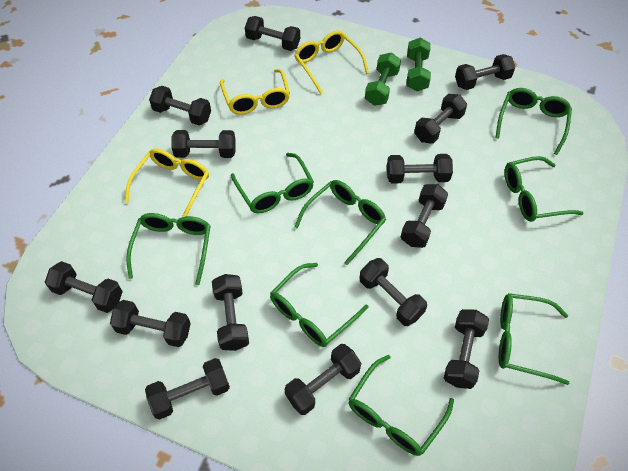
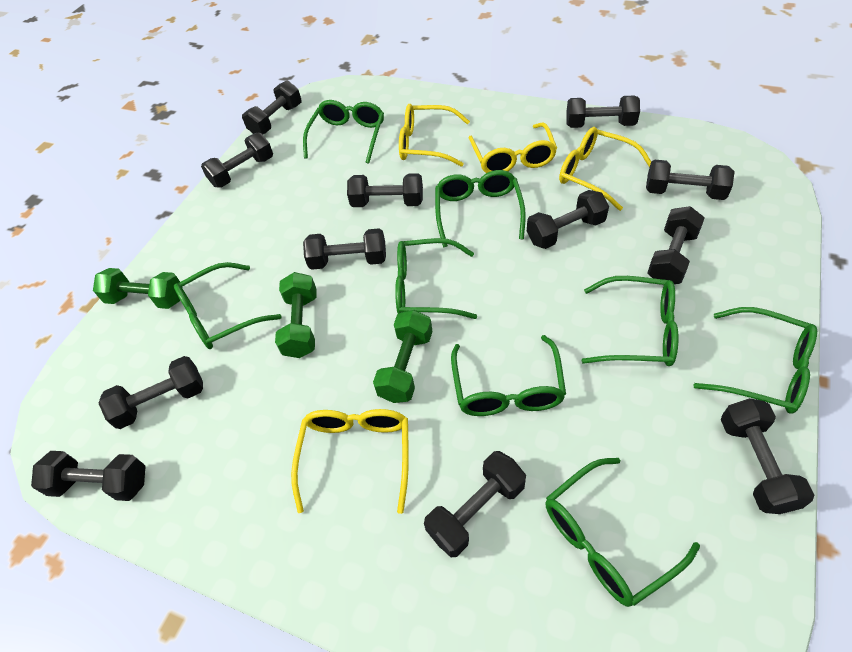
black dumbbell: 14 -> 12
green dumbbell: 2 -> 3
yellow glasses: 3 -> 4

